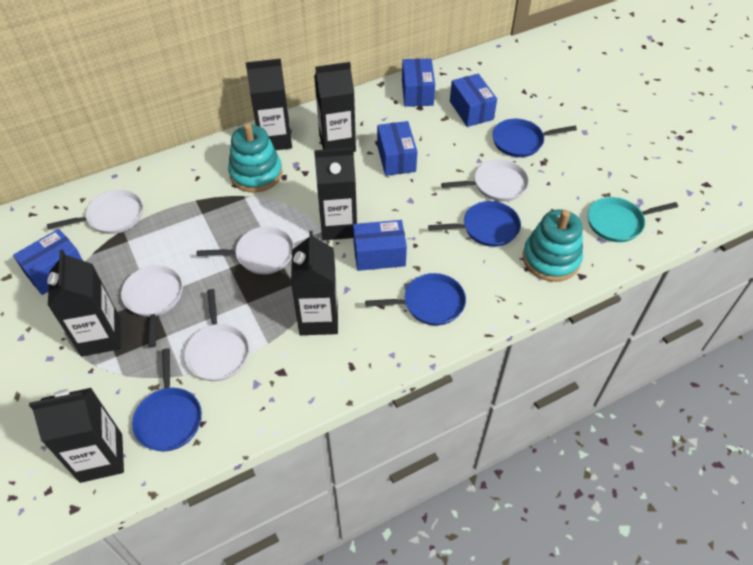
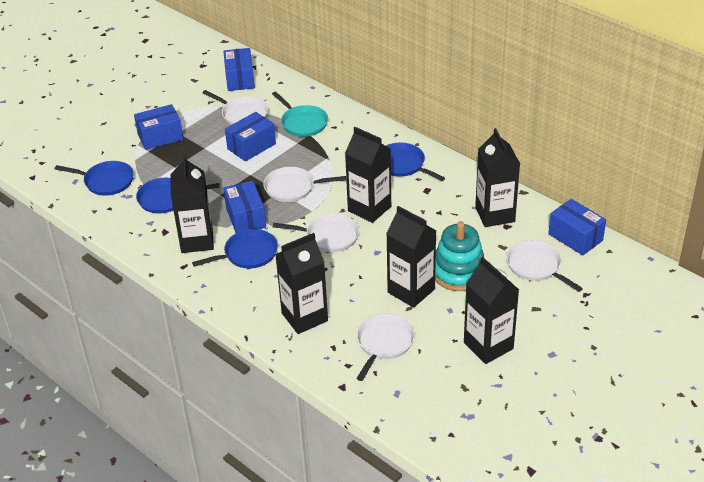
turquoise stacking toy: 2 -> 1

